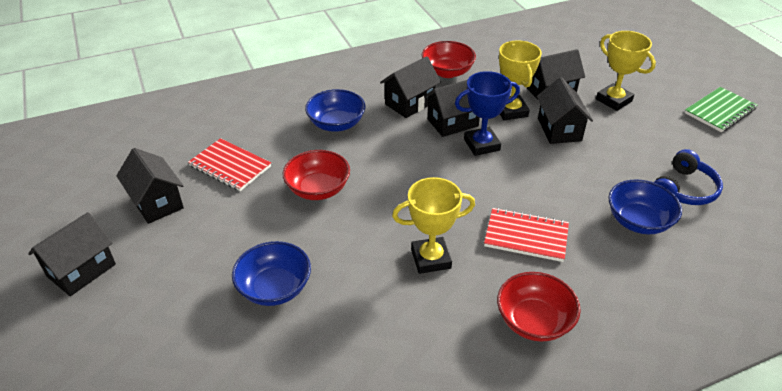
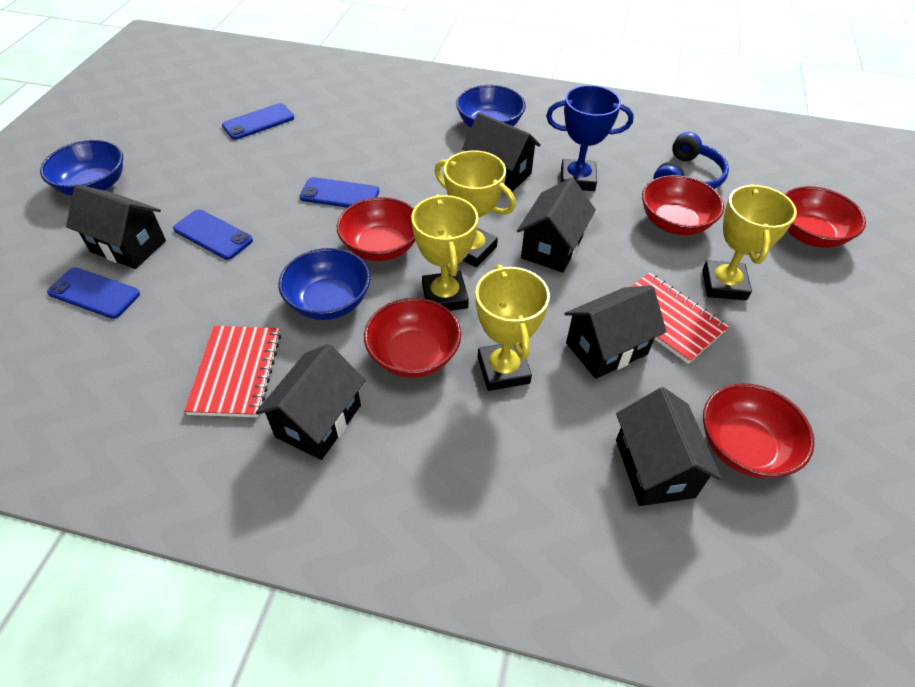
blue phone: 0 -> 4
green notebook: 1 -> 0
red bowl: 3 -> 5
yellow trophy: 3 -> 4

